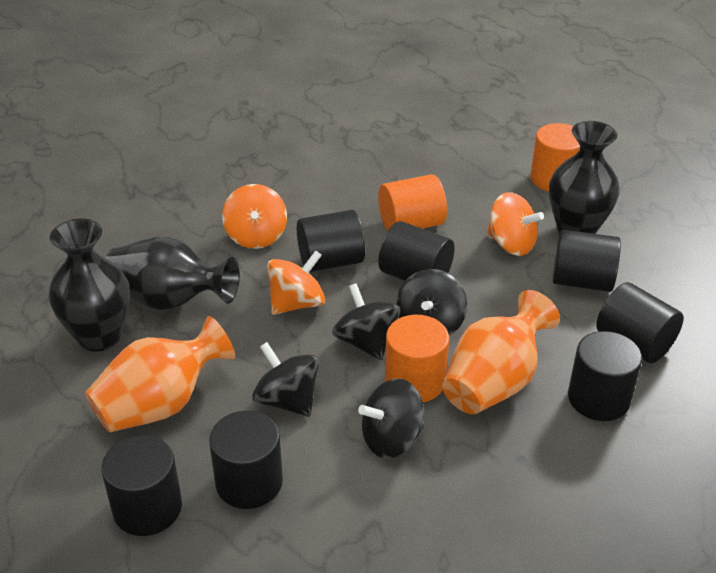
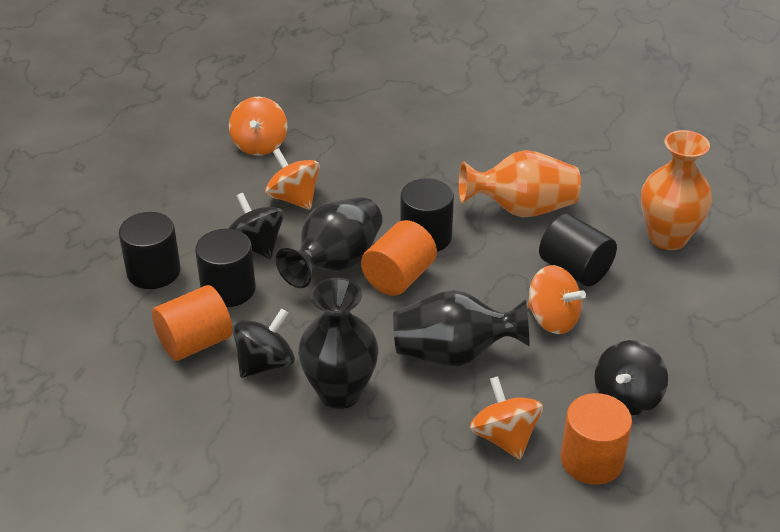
black cylinder: 7 -> 4
black spinning top: 4 -> 3
orange spinning top: 3 -> 4

